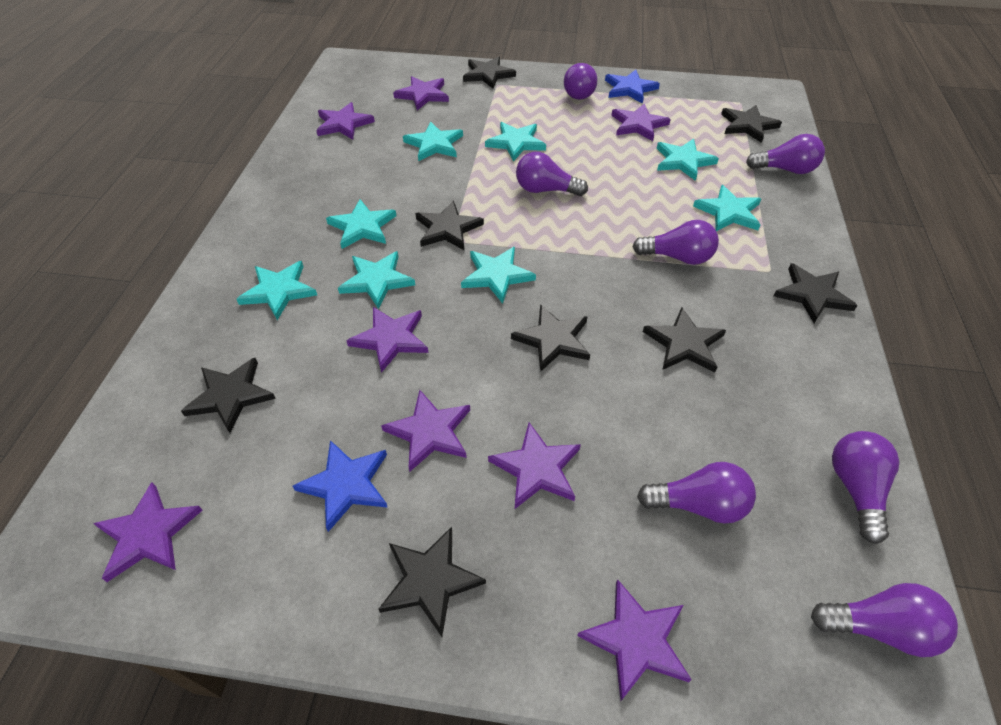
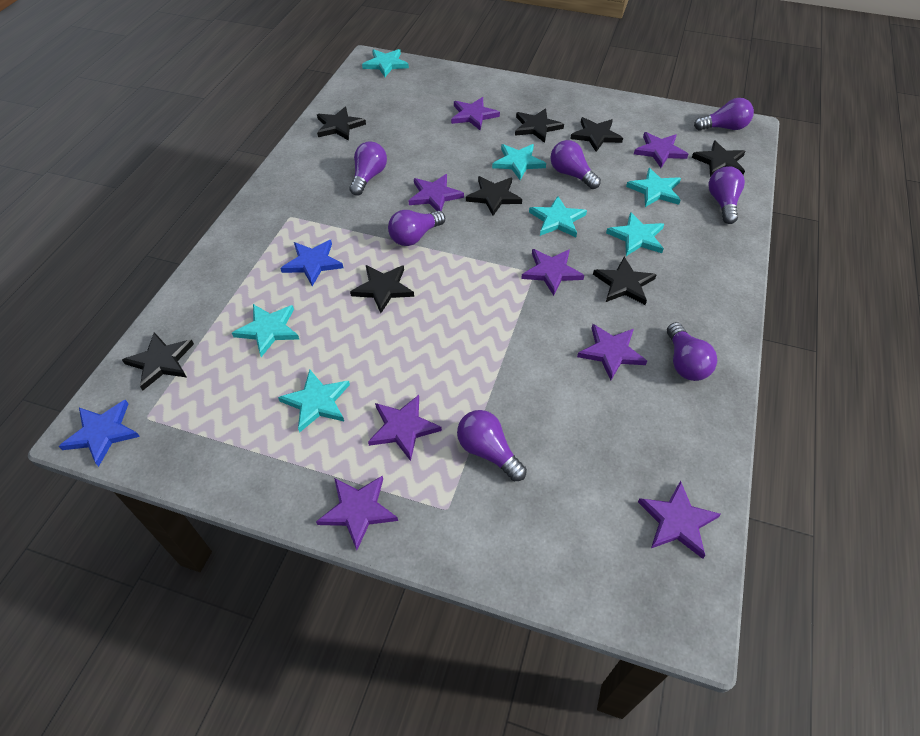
turquoise star: 8 -> 7

